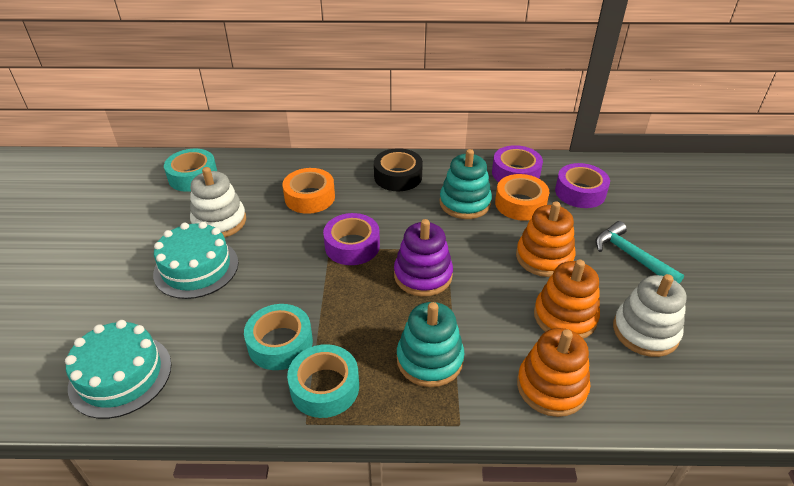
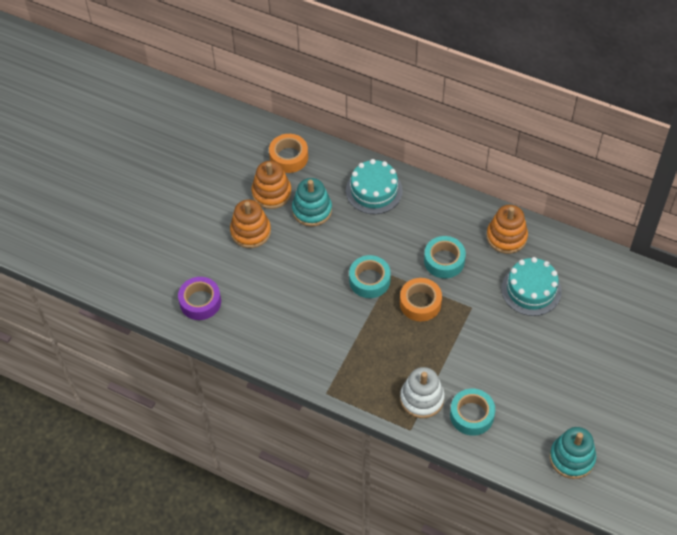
black tape: 1 -> 0
purple stacking toy: 1 -> 0
purple tape: 3 -> 1
turquoise hammer: 1 -> 0
white stacking toy: 2 -> 1

